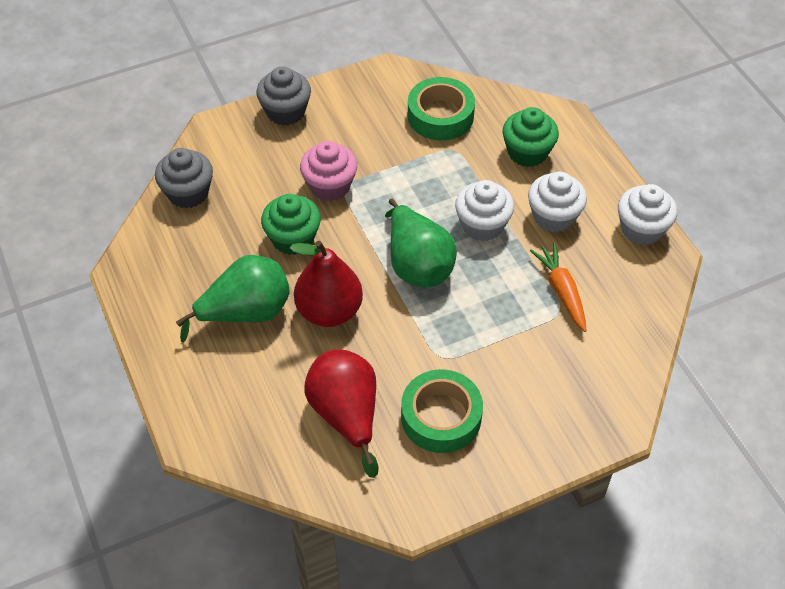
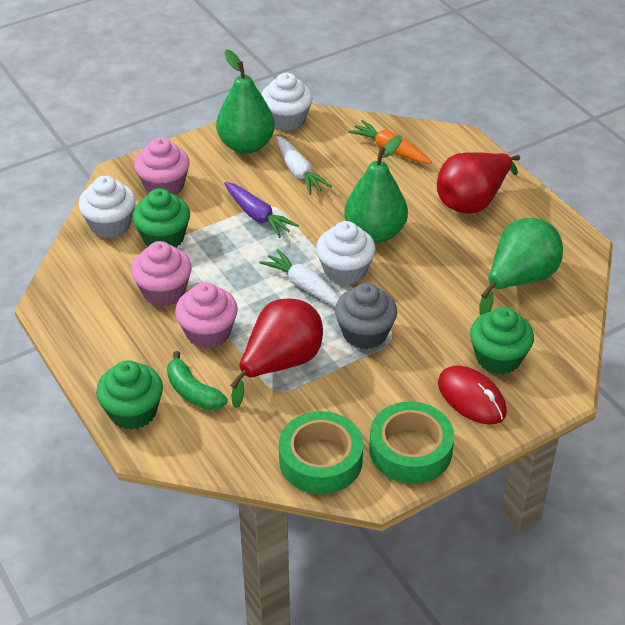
green banana: 0 -> 1
green cupcake: 2 -> 3
green pear: 2 -> 3
grey cupcake: 2 -> 1
pink cupcake: 1 -> 3
purple carrot: 0 -> 1
red mouse: 0 -> 1
white carrot: 0 -> 2

